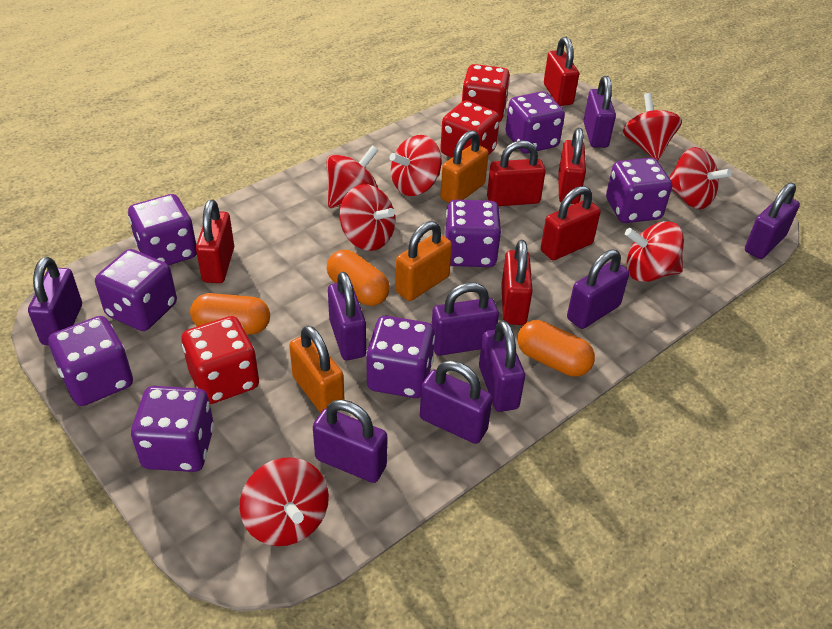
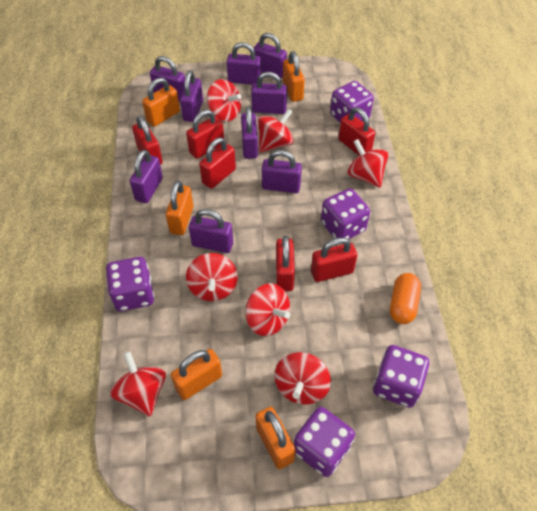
orange capsule: 3 -> 1
orange padlock: 3 -> 5
purple dice: 8 -> 5
red dice: 3 -> 0

